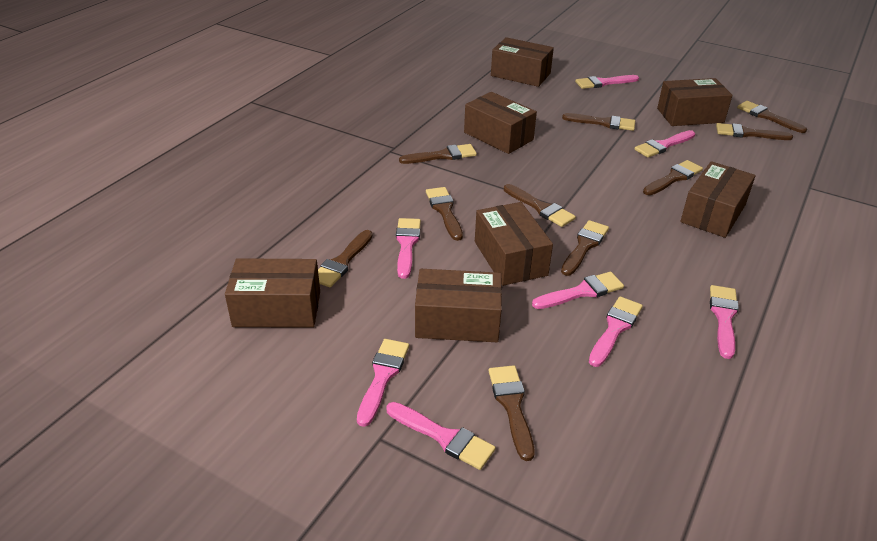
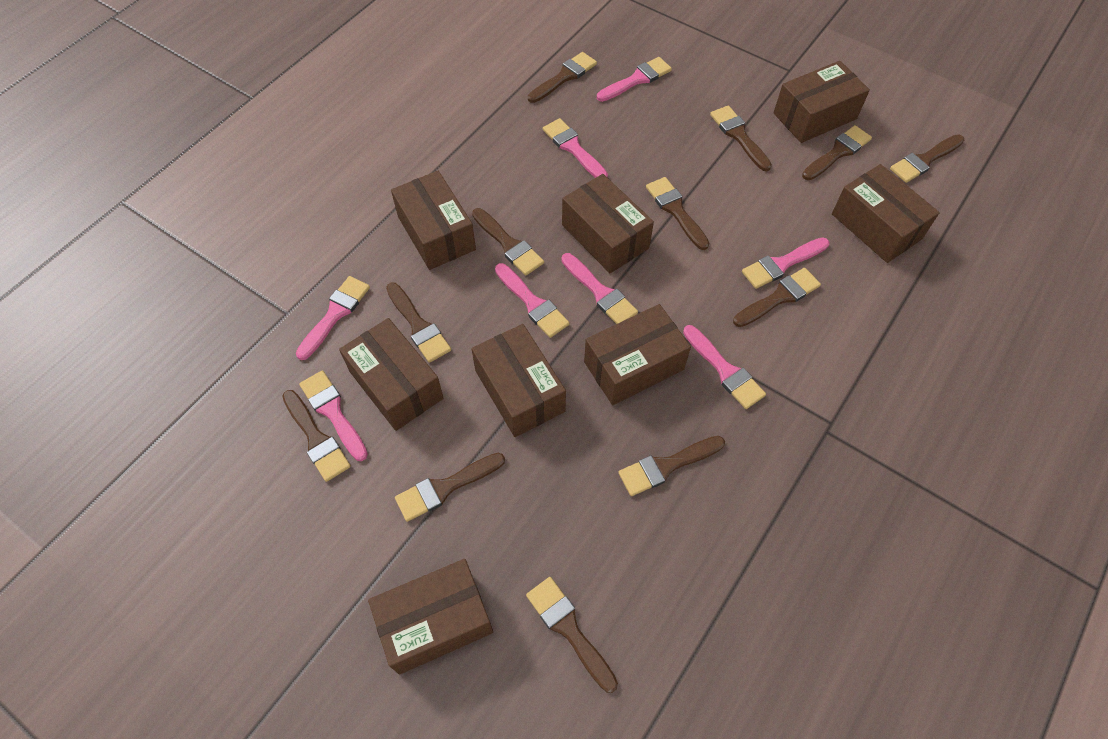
brown box: 7 -> 8
brown brush: 10 -> 12

